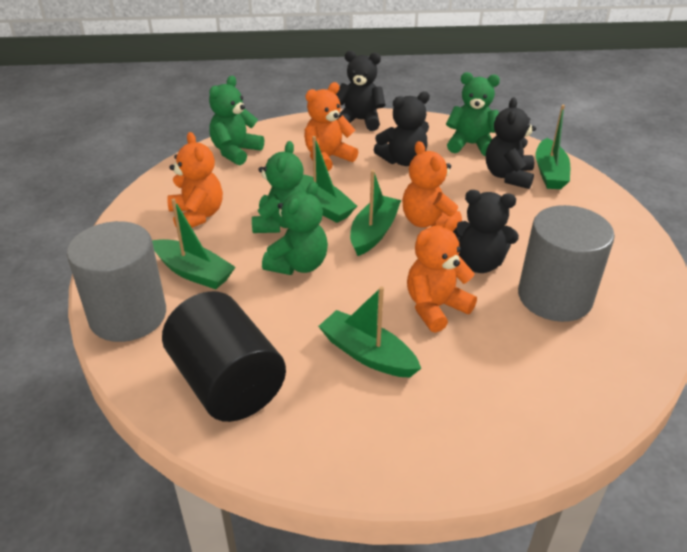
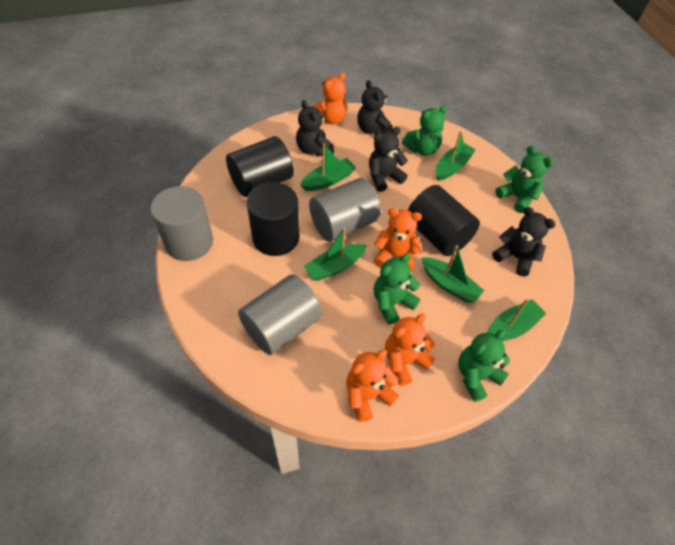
black cylinder: 1 -> 3
grey cylinder: 2 -> 3

